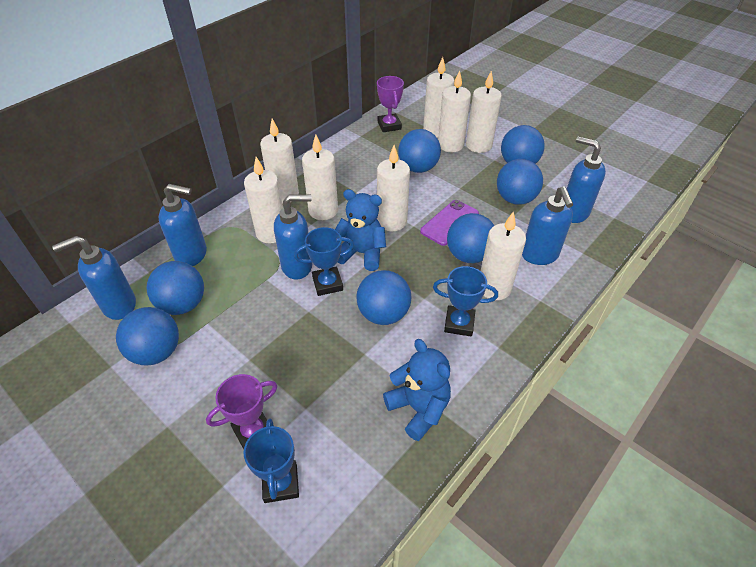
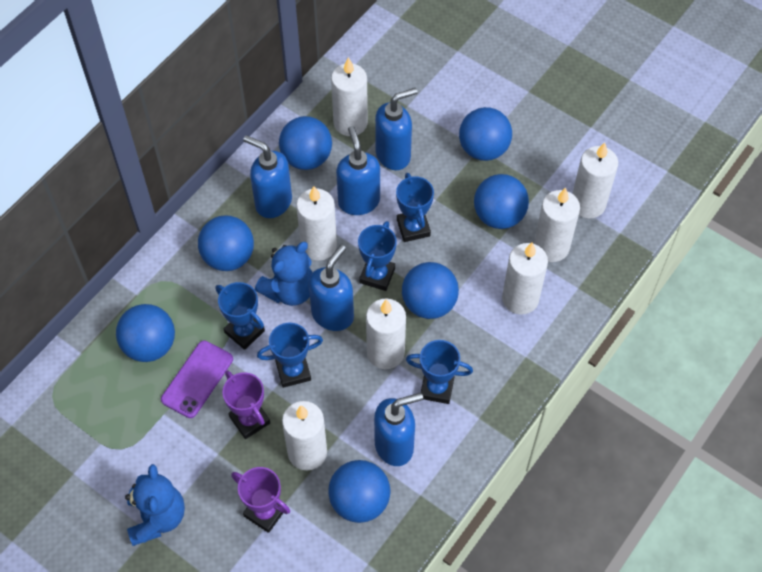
blue trophy: 3 -> 5
white candle: 8 -> 7

